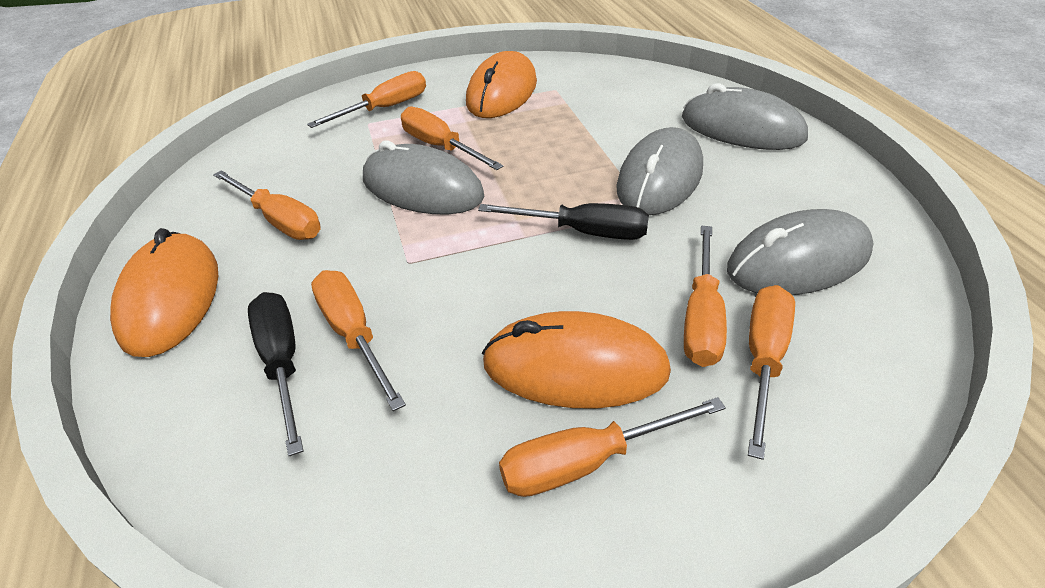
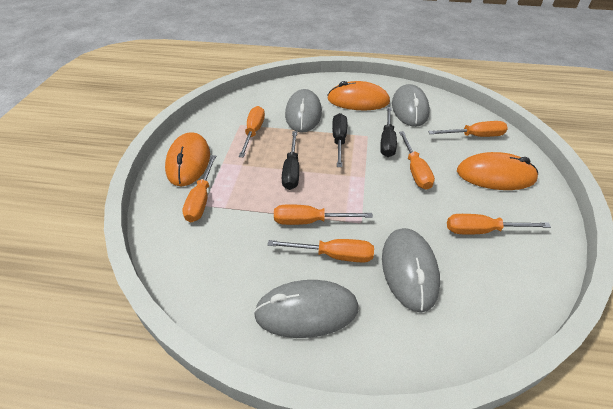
black screwdriver: 2 -> 3

